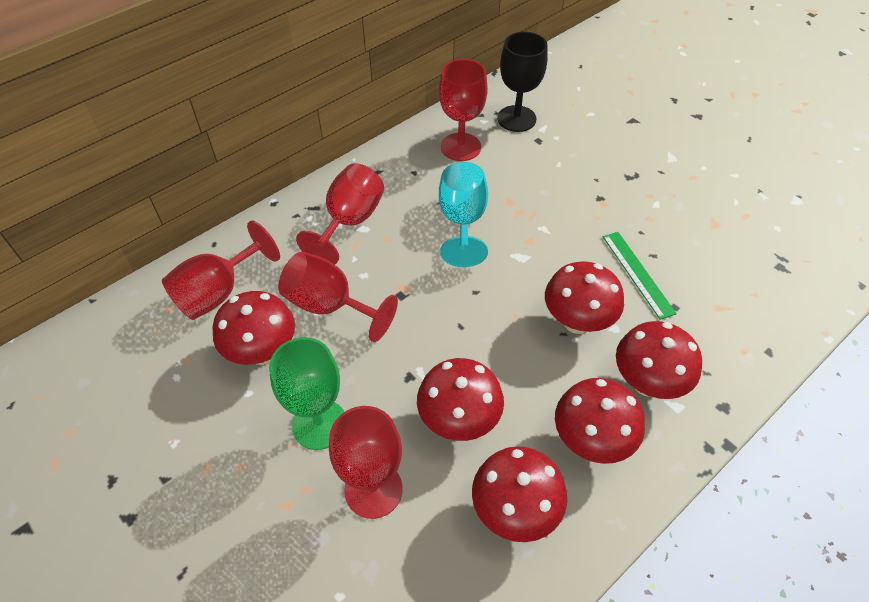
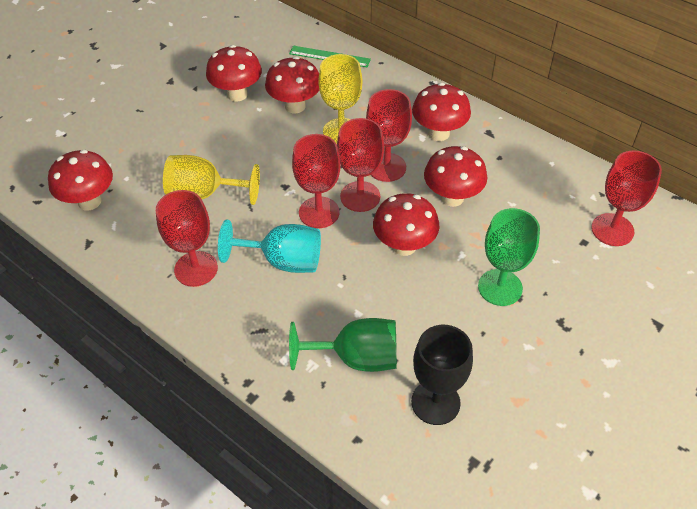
green goblet: 1 -> 2
yellow goblet: 0 -> 2

